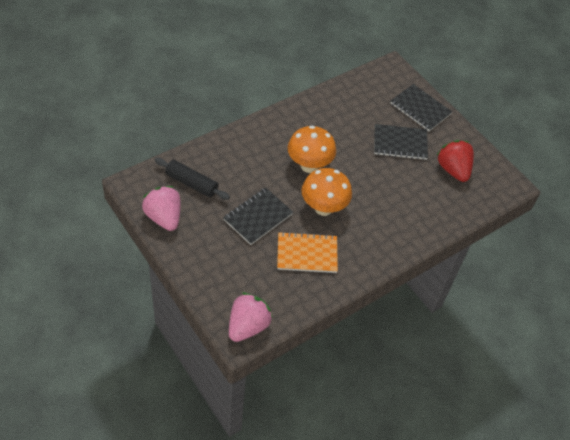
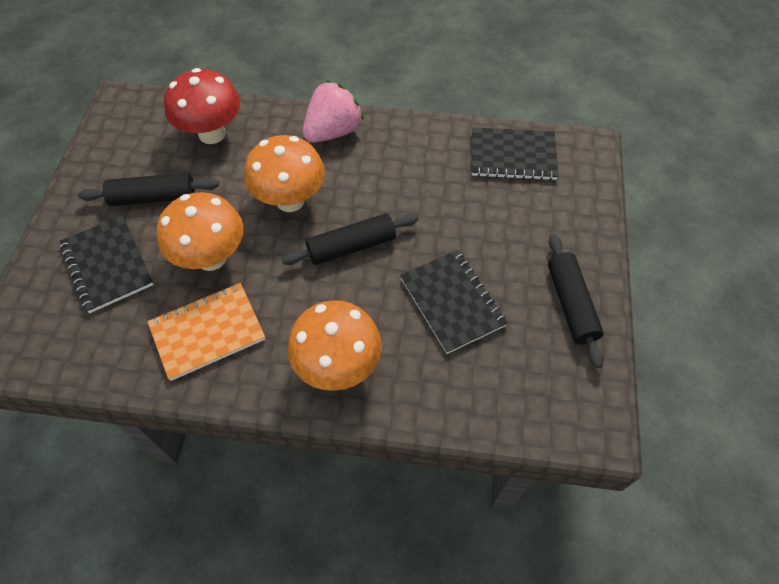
black rolling pin: 1 -> 3
orange mushroom: 2 -> 3
pink strawberry: 2 -> 1
red mushroom: 0 -> 1
red strawberry: 1 -> 0

